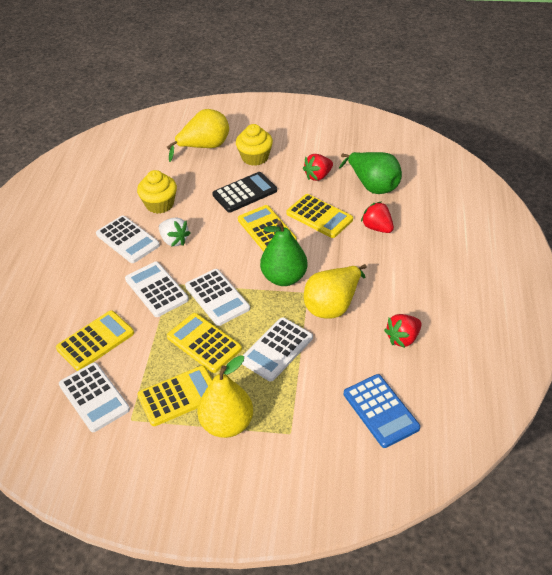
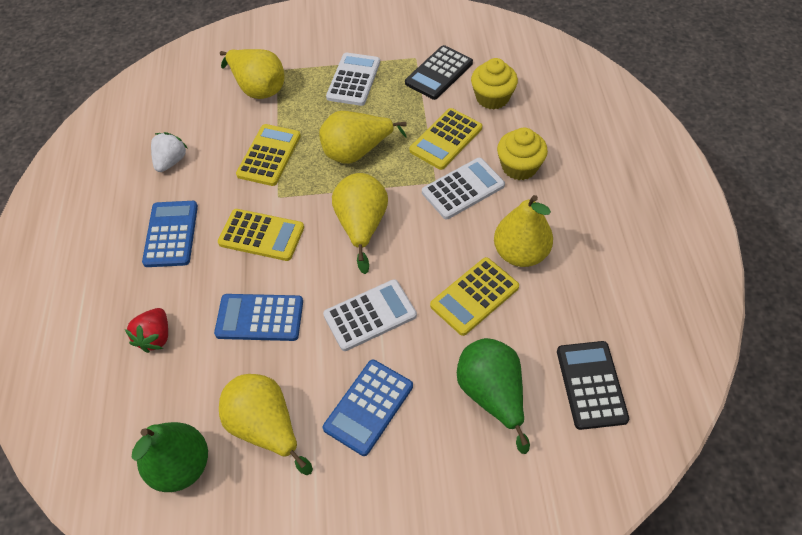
black calculator: 1 -> 2
blue calculator: 1 -> 3
red strawberry: 3 -> 1
white calculator: 5 -> 3
yellow calculator: 5 -> 4
yellow pear: 3 -> 5

